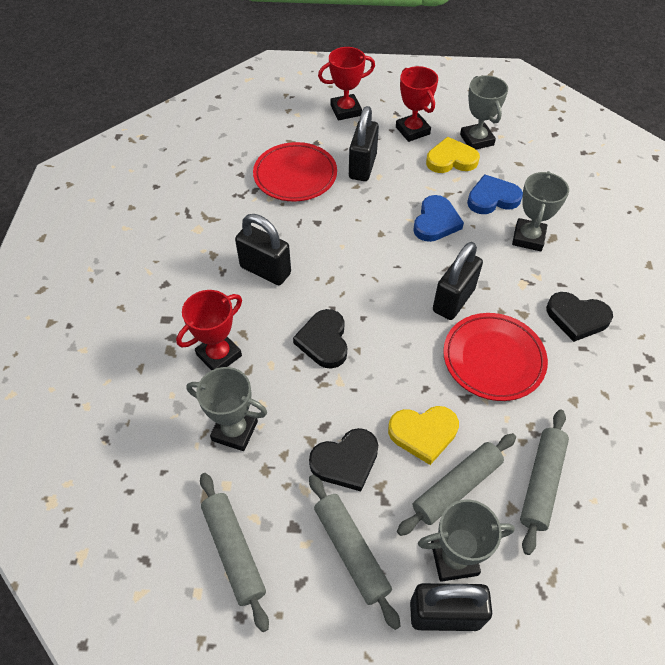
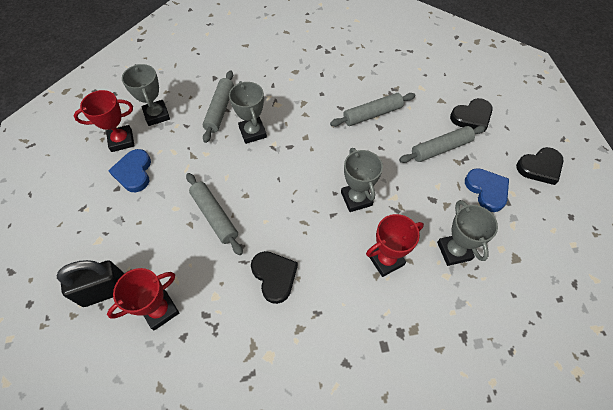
black padlock: 4 -> 1
red plate: 2 -> 0
yellow heart: 2 -> 0

